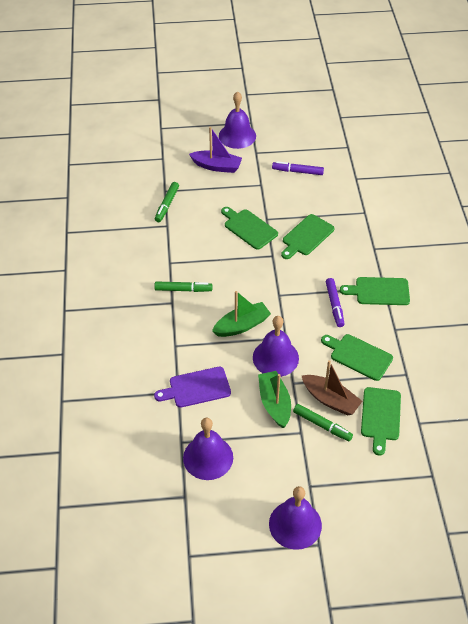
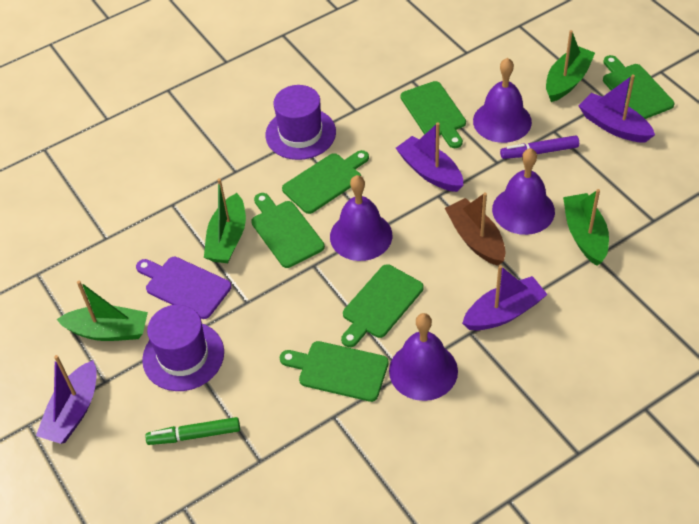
green boat: 2 -> 4
green cutting board: 5 -> 6
green marker: 3 -> 1
purple boat: 1 -> 4
purple hat: 0 -> 2
purple marker: 2 -> 1

